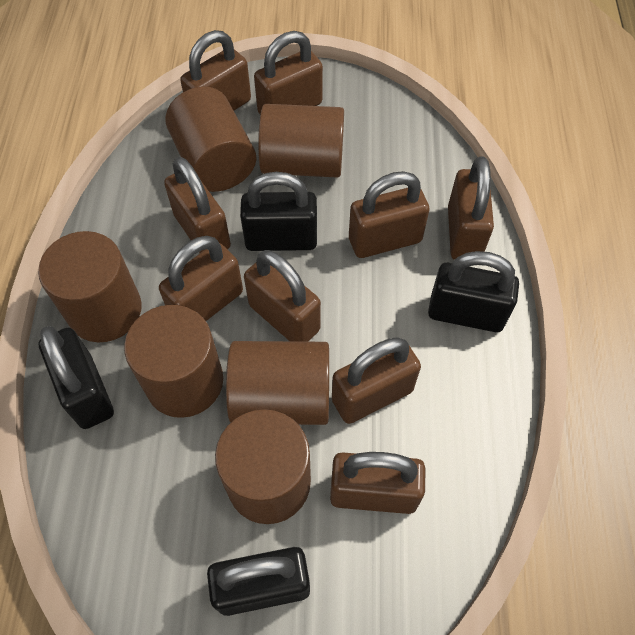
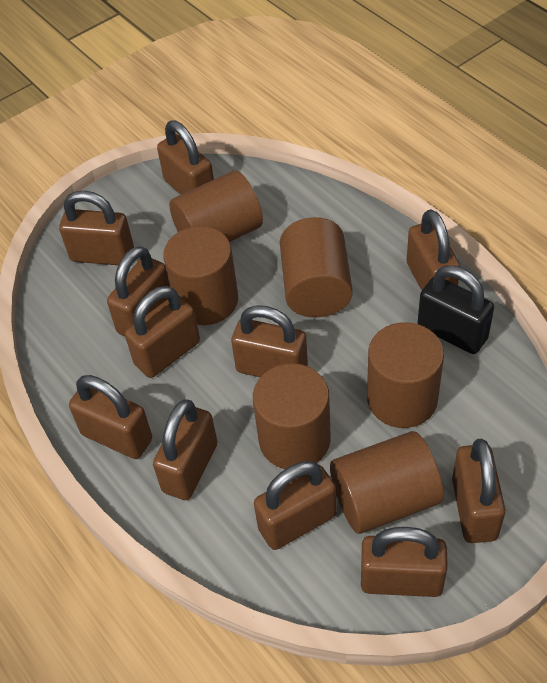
black padlock: 4 -> 1
brown padlock: 9 -> 11

